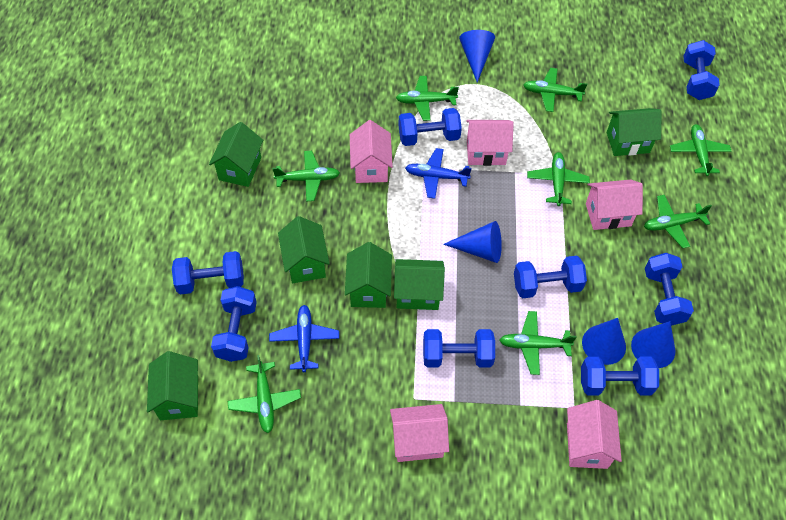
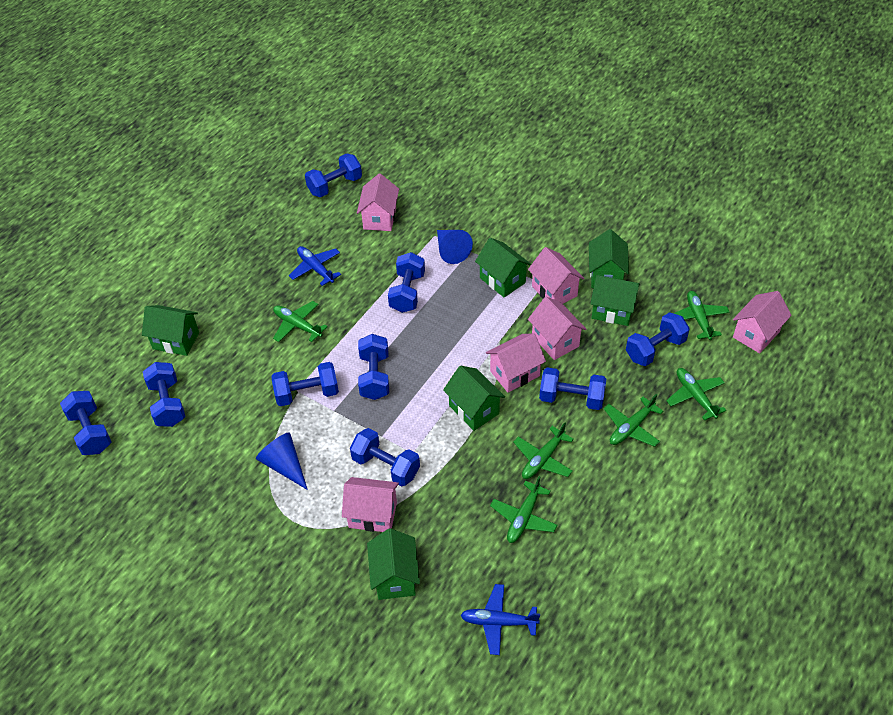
blue cone: 4 -> 2
blue dumbbell: 8 -> 9
green plane: 8 -> 6
pink house: 5 -> 6

